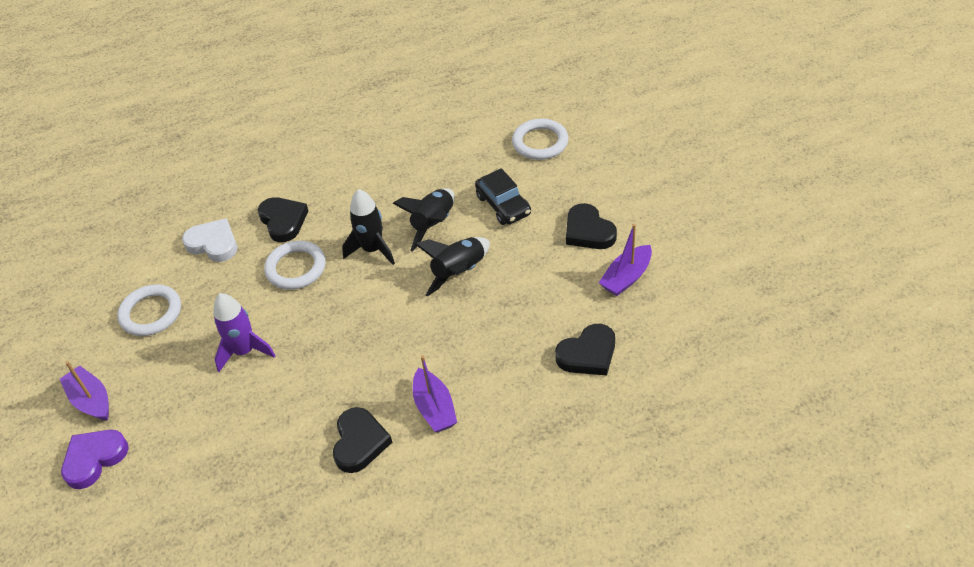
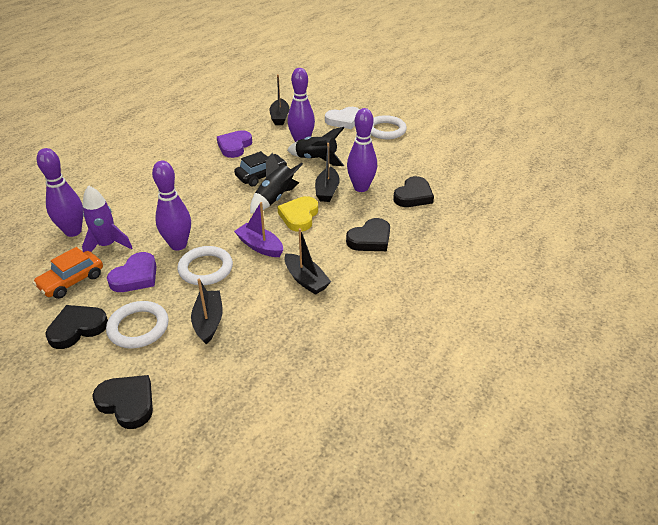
black boat: 0 -> 4
black rocket: 3 -> 2
orange car: 0 -> 1
purple boat: 3 -> 1
purple bowling pin: 0 -> 4
purple heart: 1 -> 2
yellow heart: 0 -> 1

